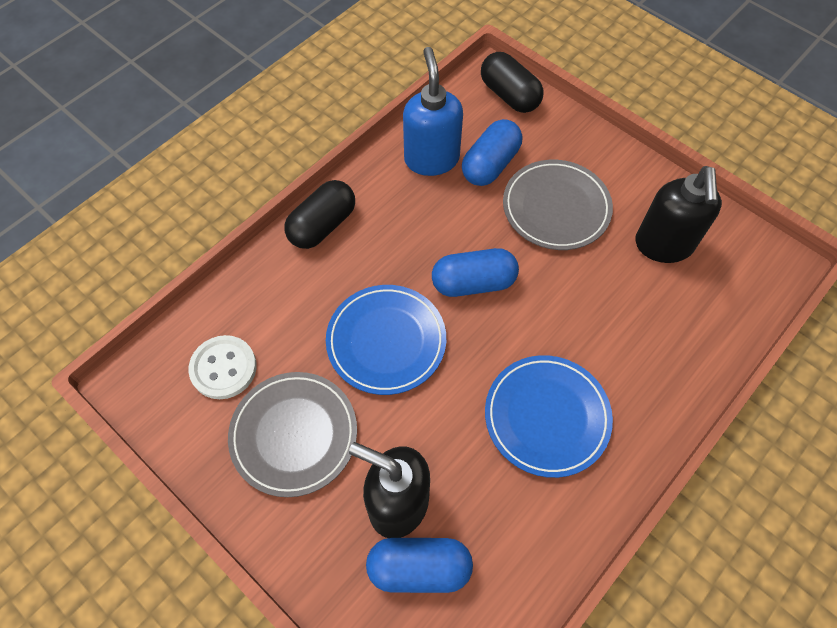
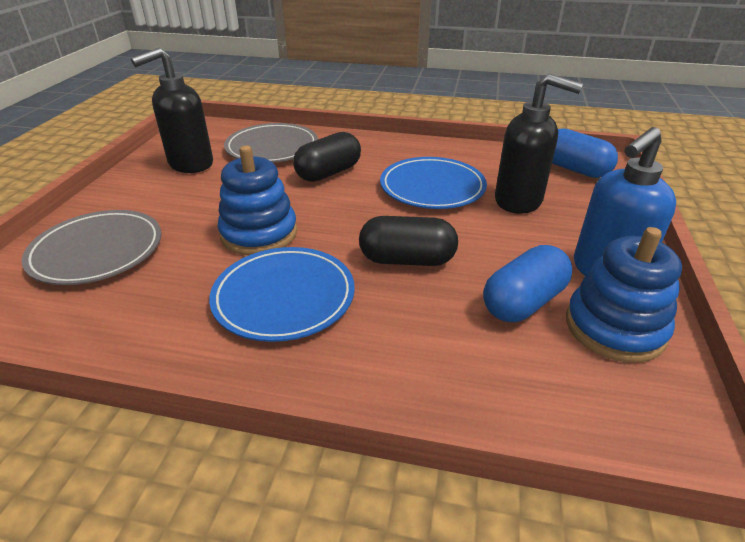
blue capsule: 3 -> 2
blue stacking toy: 0 -> 2
white button: 1 -> 0

